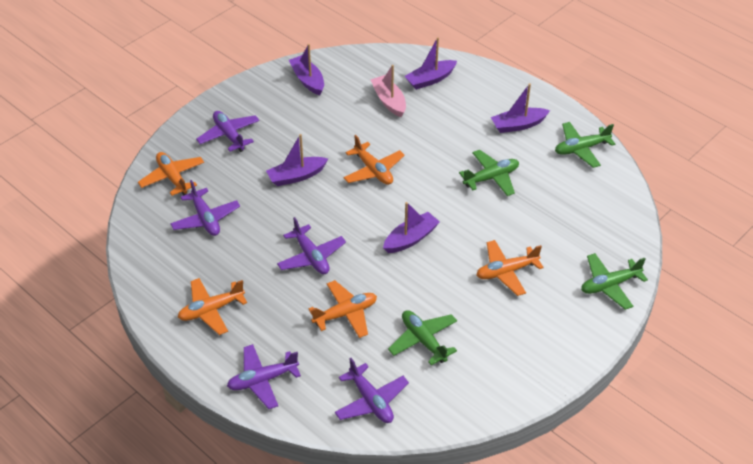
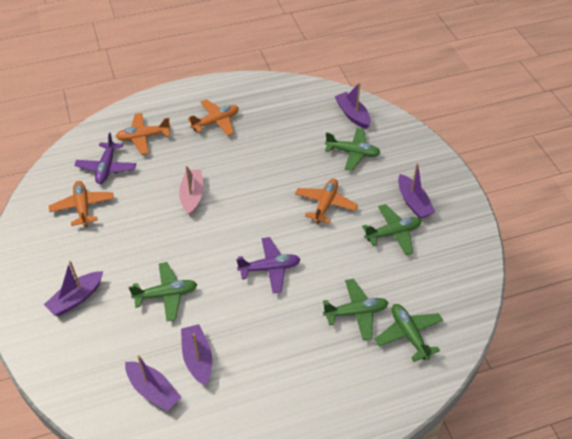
green plane: 4 -> 5
orange plane: 5 -> 4
purple plane: 5 -> 2

